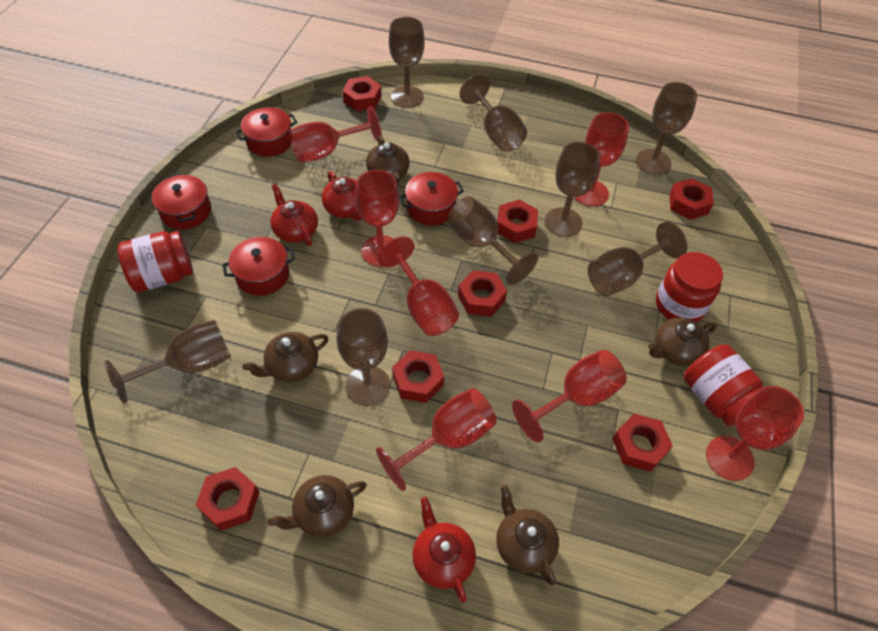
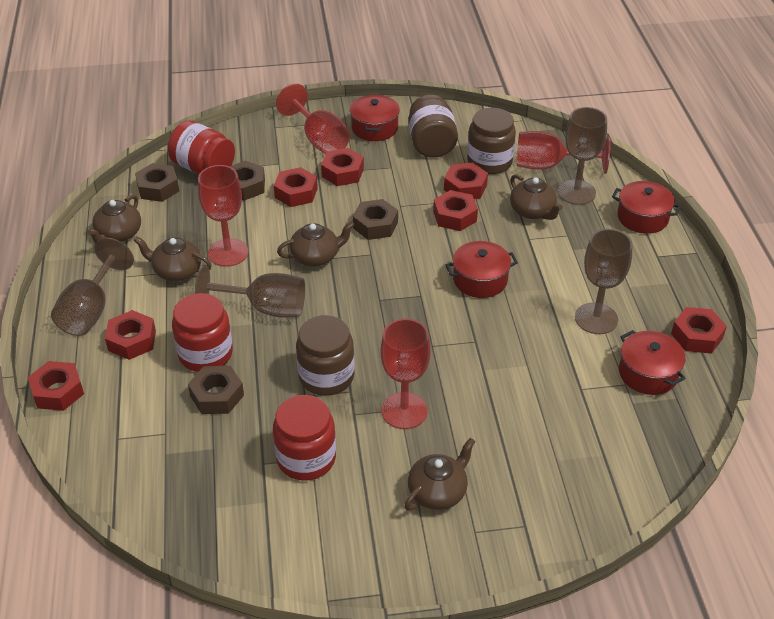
brown goblet: 8 -> 4
brown jar: 0 -> 3
brown nut: 0 -> 4
red goblet: 7 -> 4
red teapot: 3 -> 0

